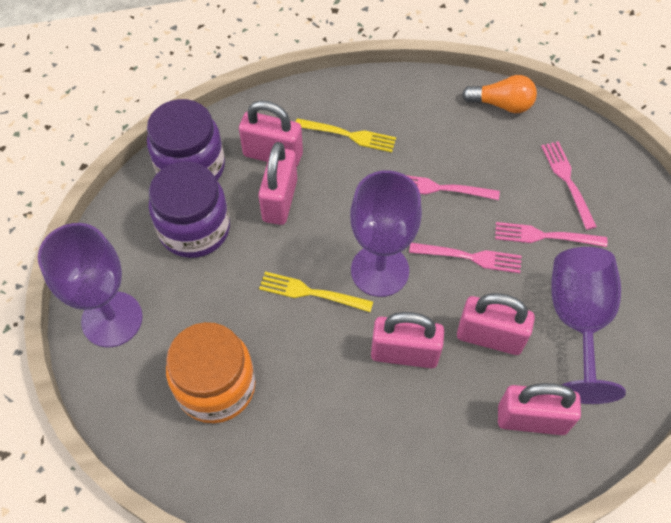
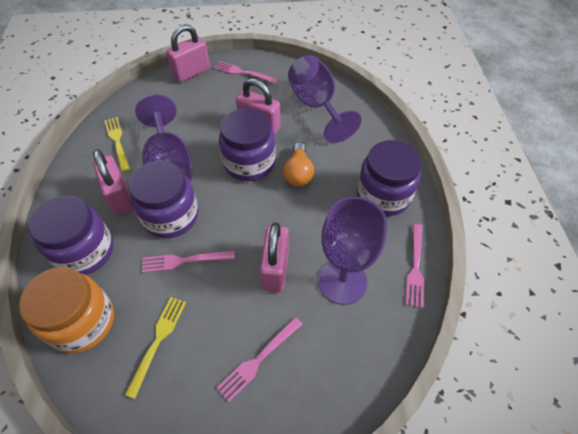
pink padlock: 5 -> 4
purple jar: 2 -> 4

